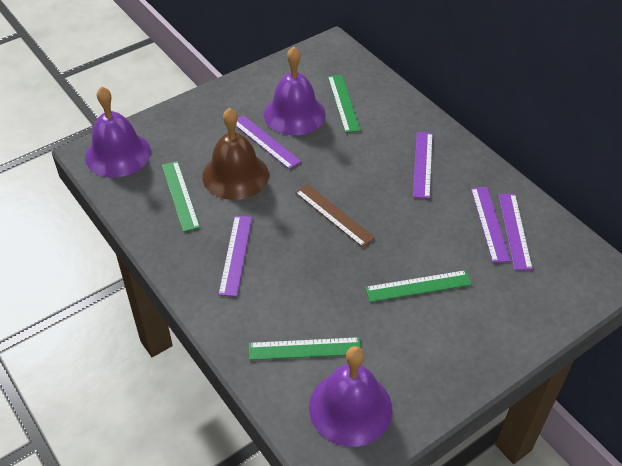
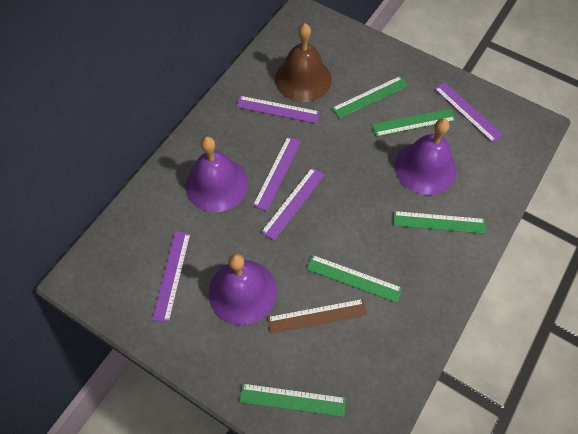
green ruler: 4 -> 5

